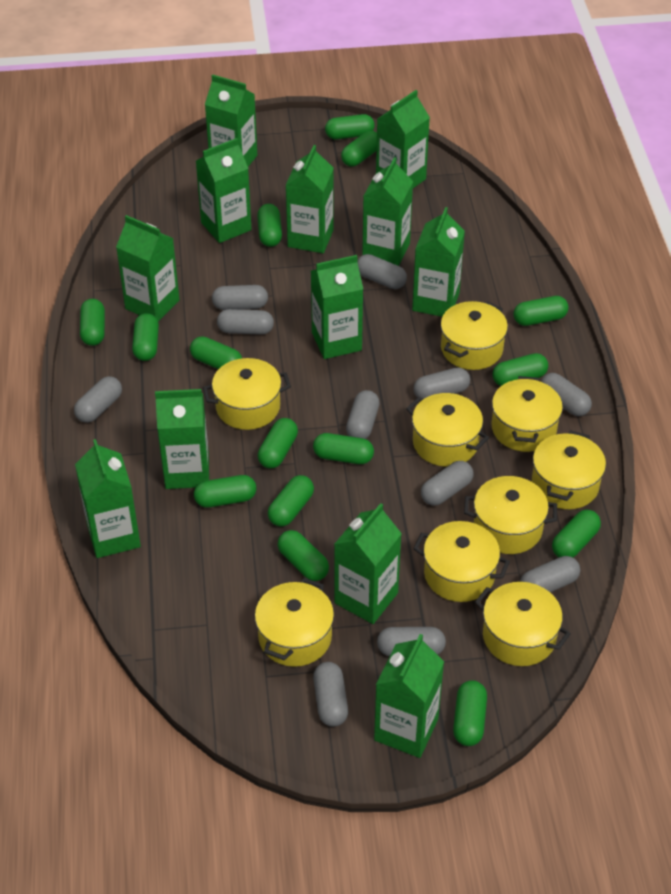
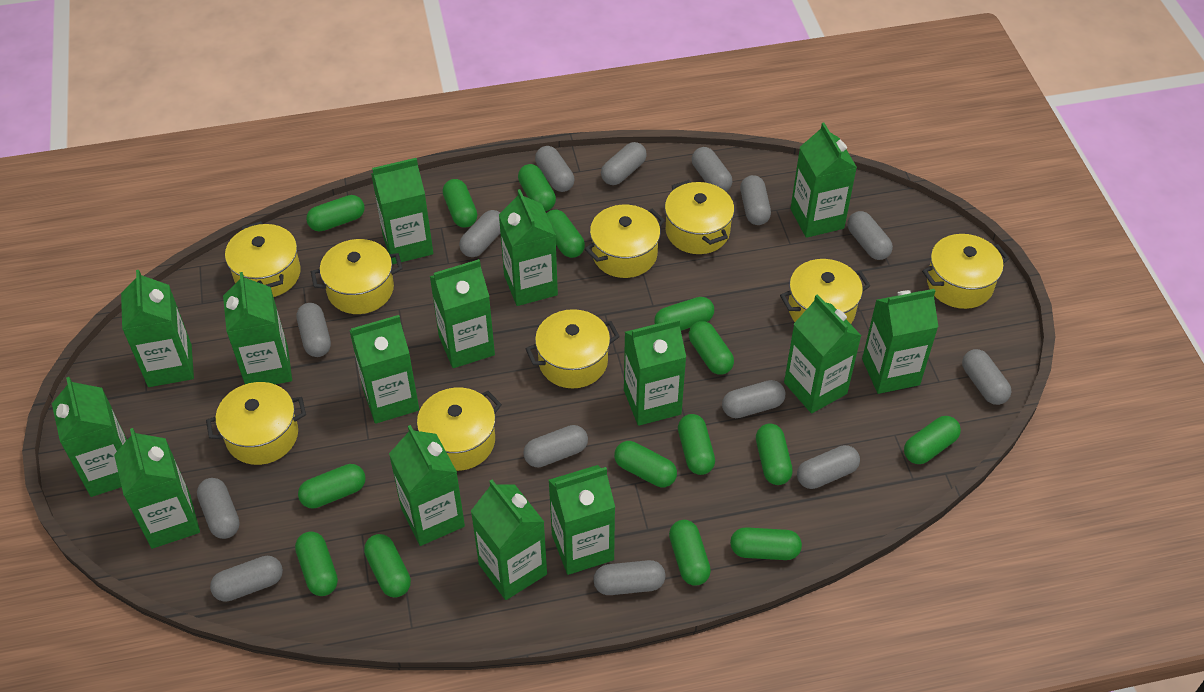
green carton: 12 -> 15
grey capsule: 11 -> 14

